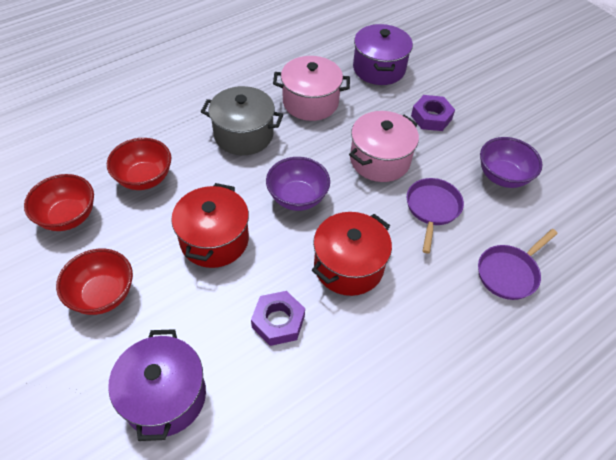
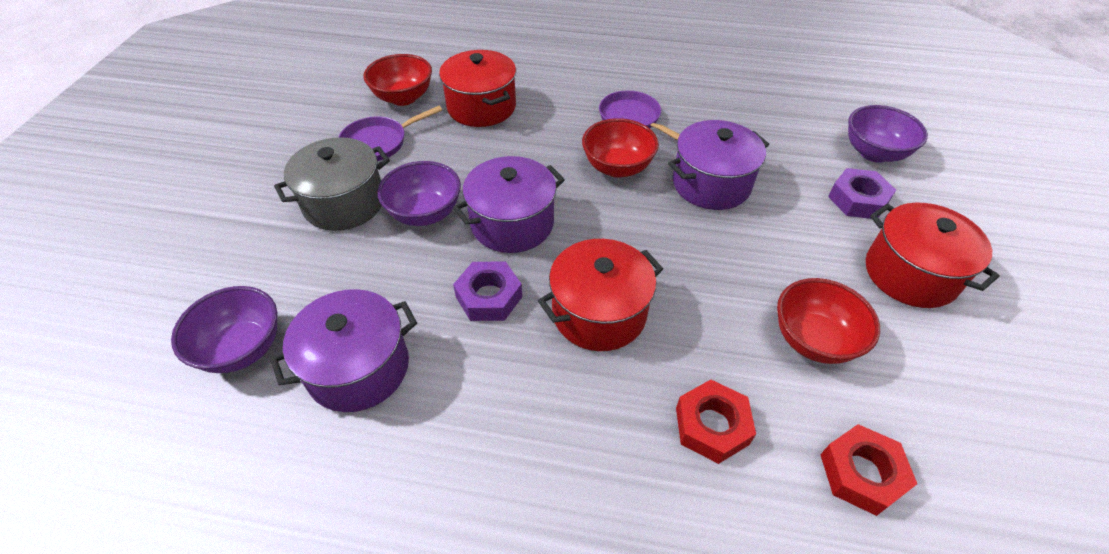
pink pot: 2 -> 0
purple bowl: 2 -> 3
purple pot: 2 -> 3
red nut: 0 -> 2
red pot: 2 -> 3

